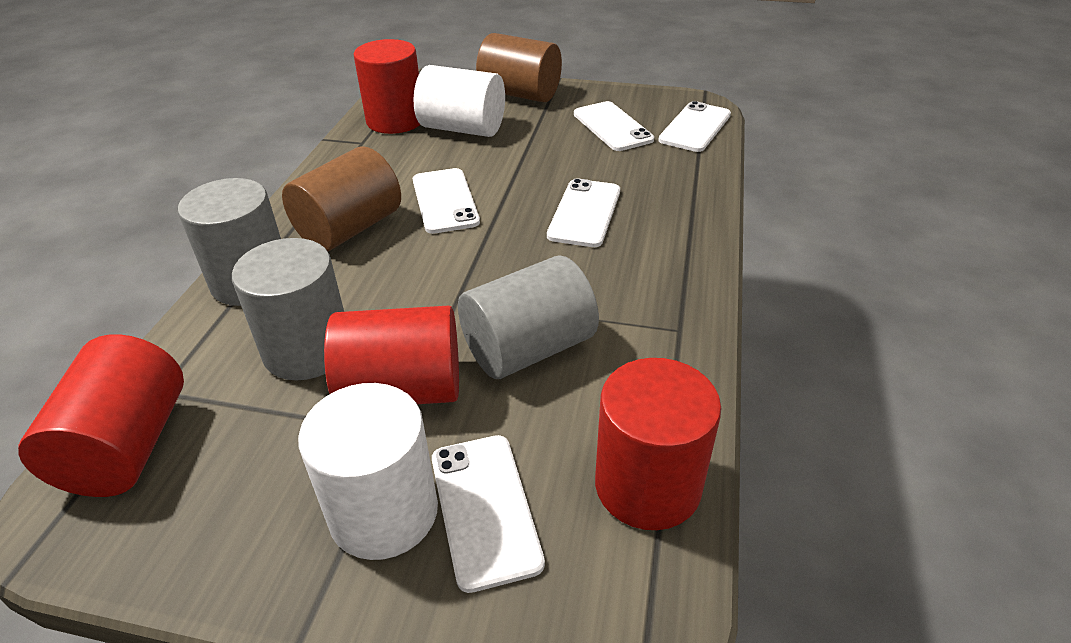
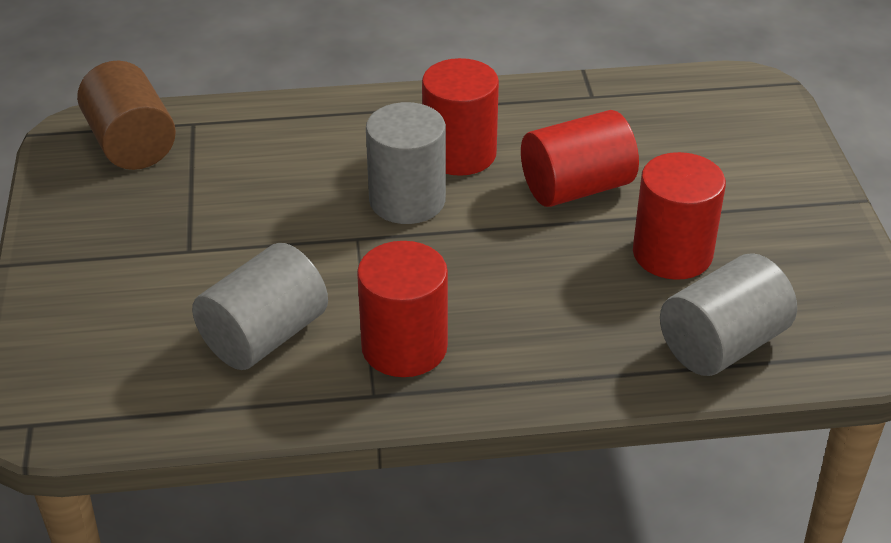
brown cylinder: 2 -> 1
white cylinder: 2 -> 0
white phone: 5 -> 0

